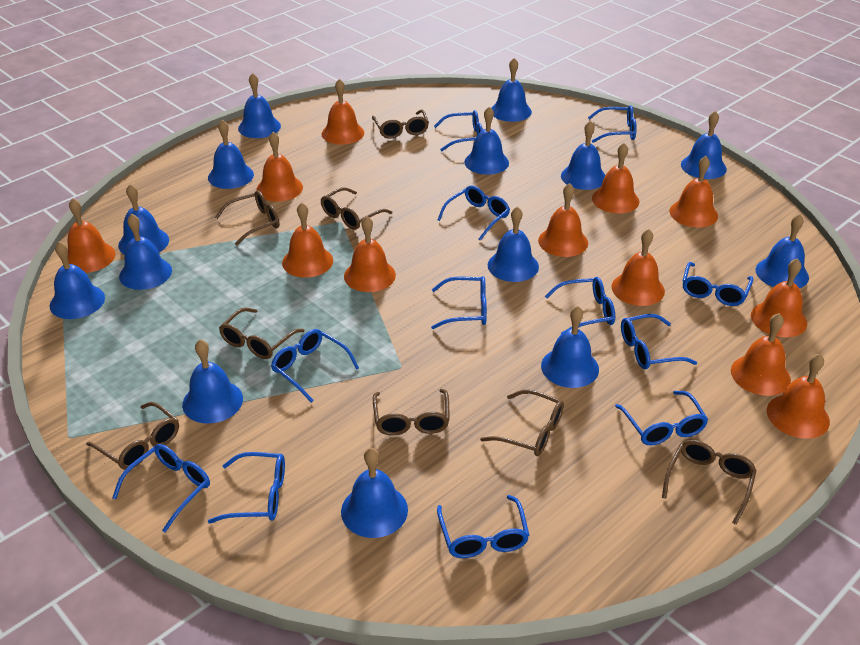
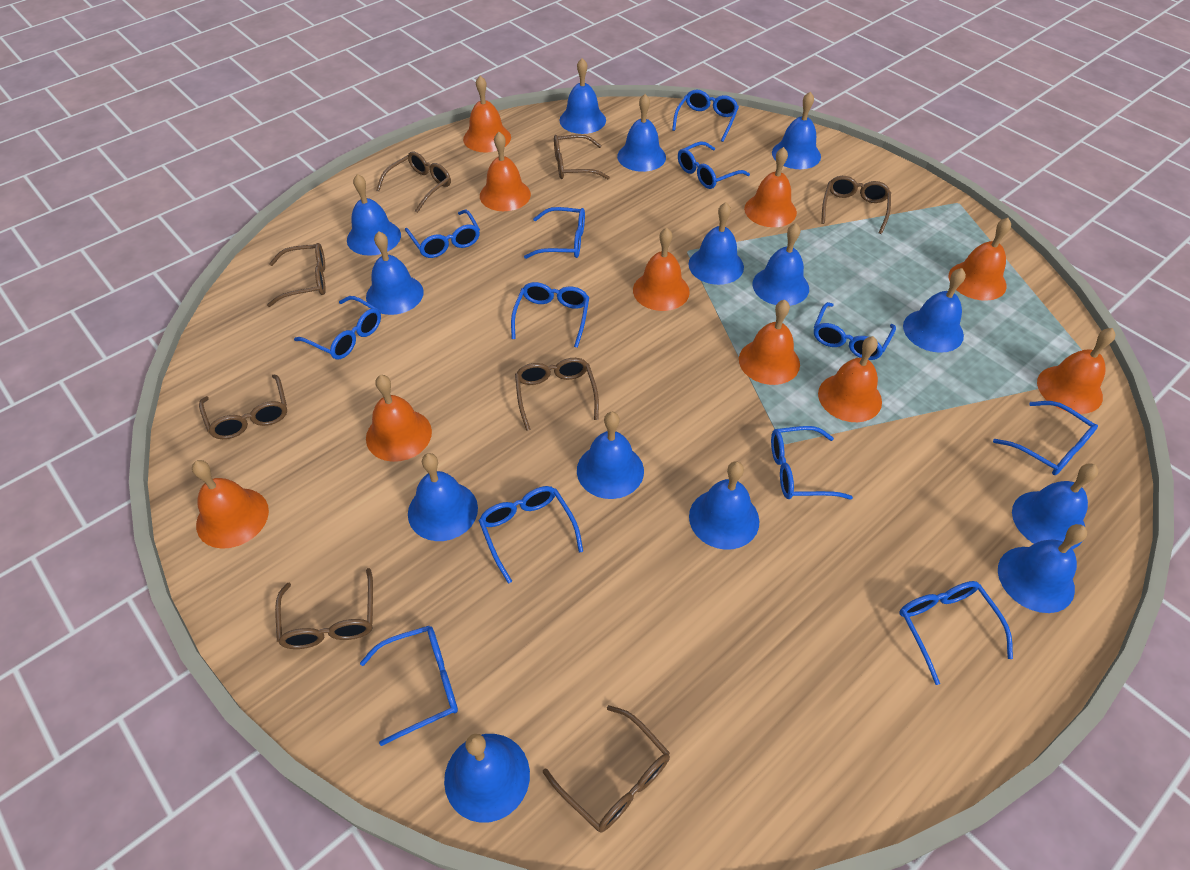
orange bell: 12 -> 10

